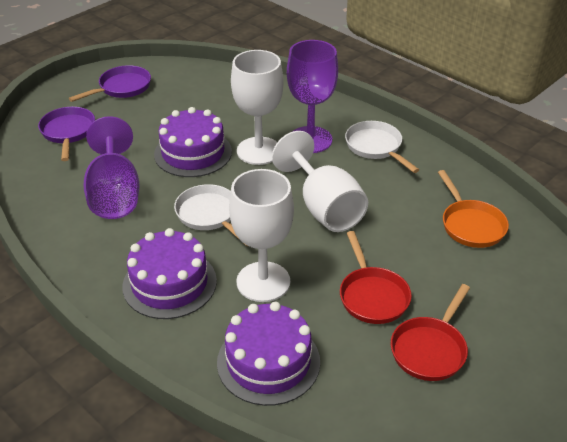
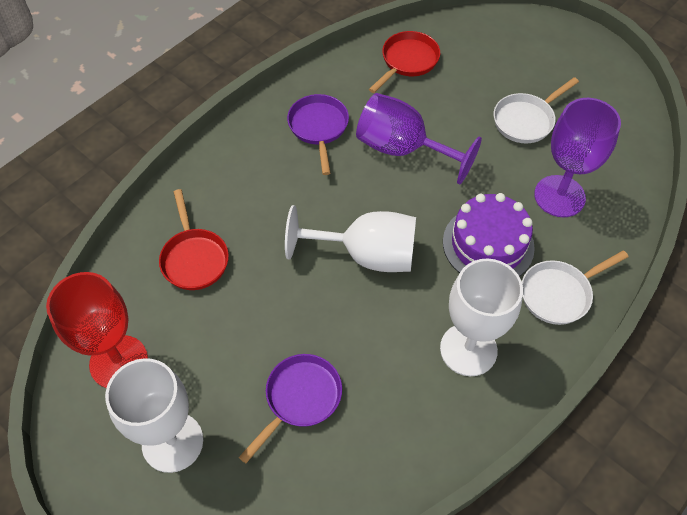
orange pan: 1 -> 0
purple cake: 3 -> 1
red goblet: 0 -> 1

